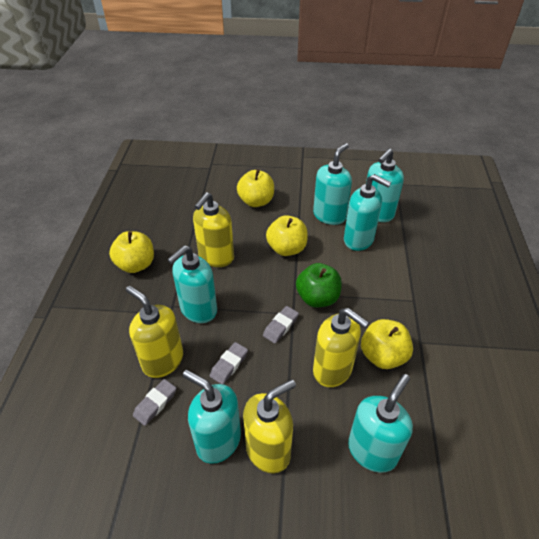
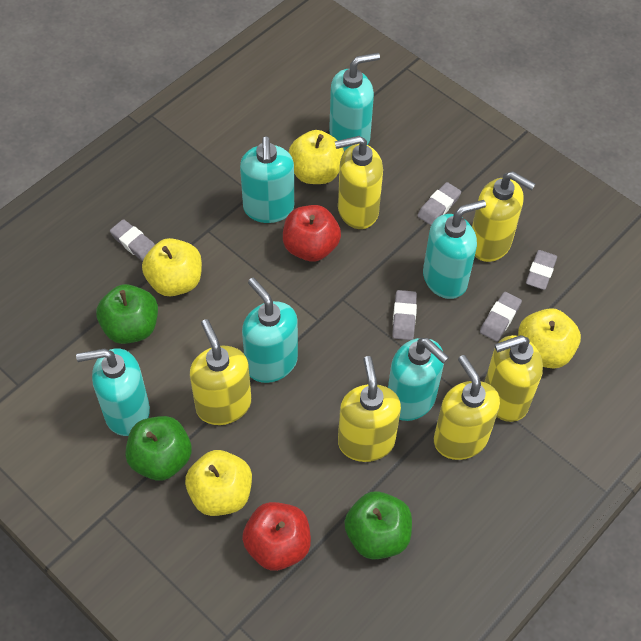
green apple: 1 -> 3
grey eraser: 3 -> 5
red apple: 0 -> 2
yellow soap dispenser: 4 -> 6

